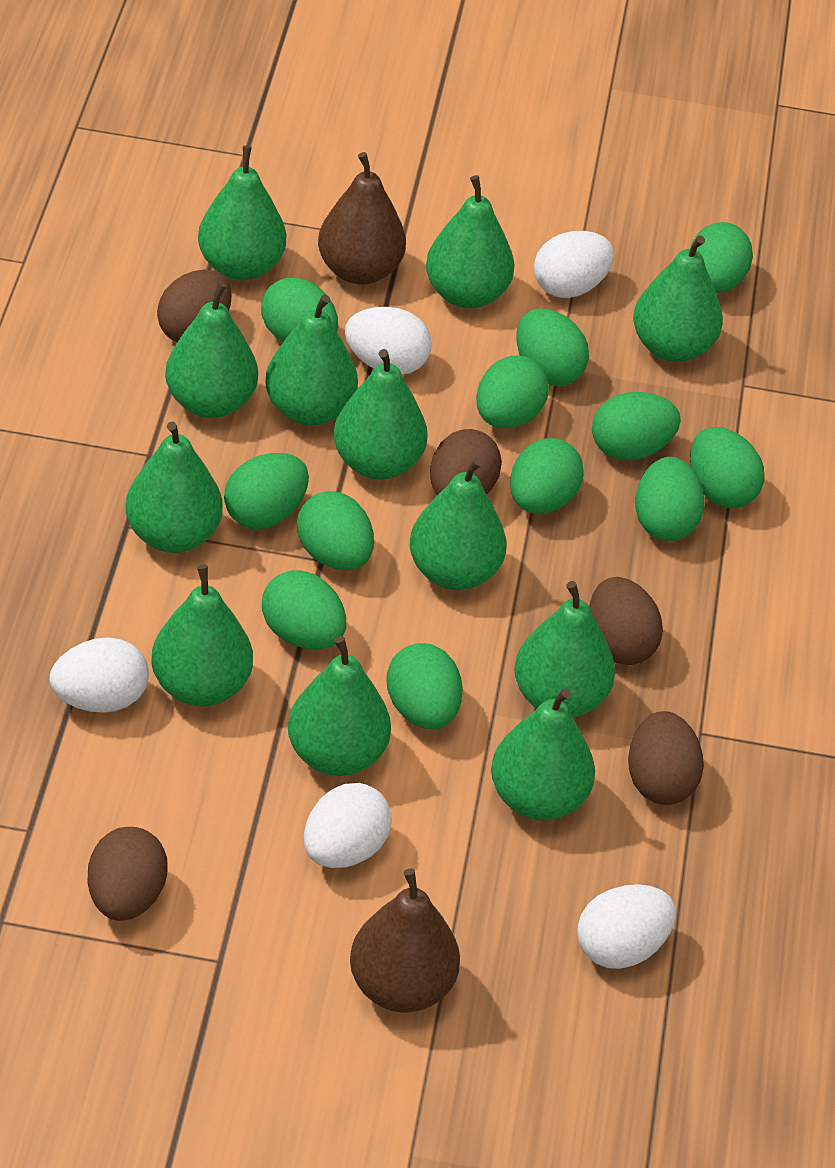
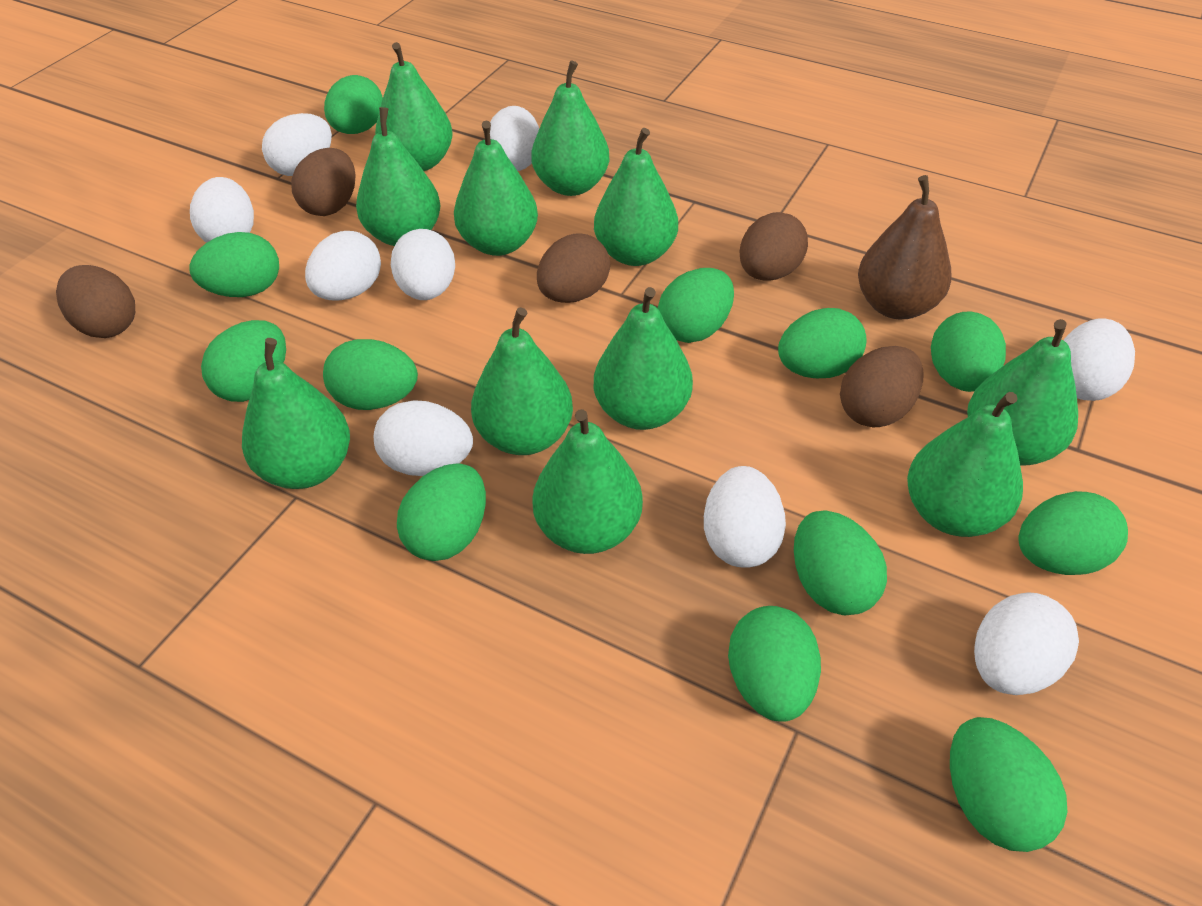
brown pear: 2 -> 1
green pear: 12 -> 11
white egg: 5 -> 9

